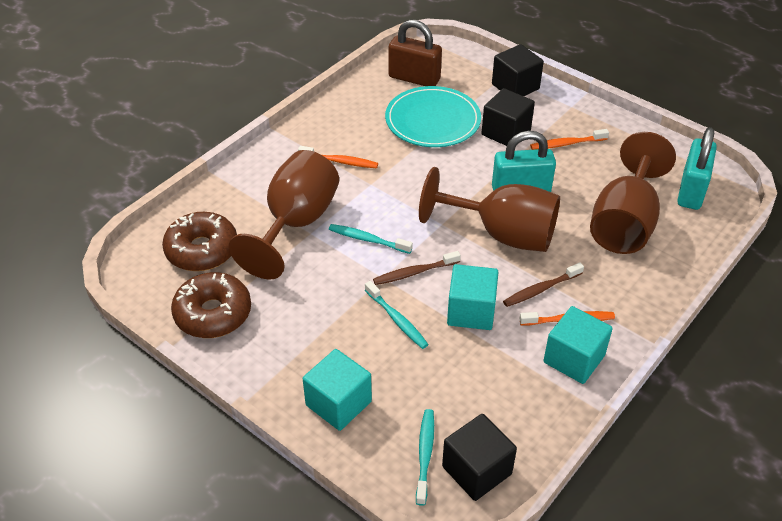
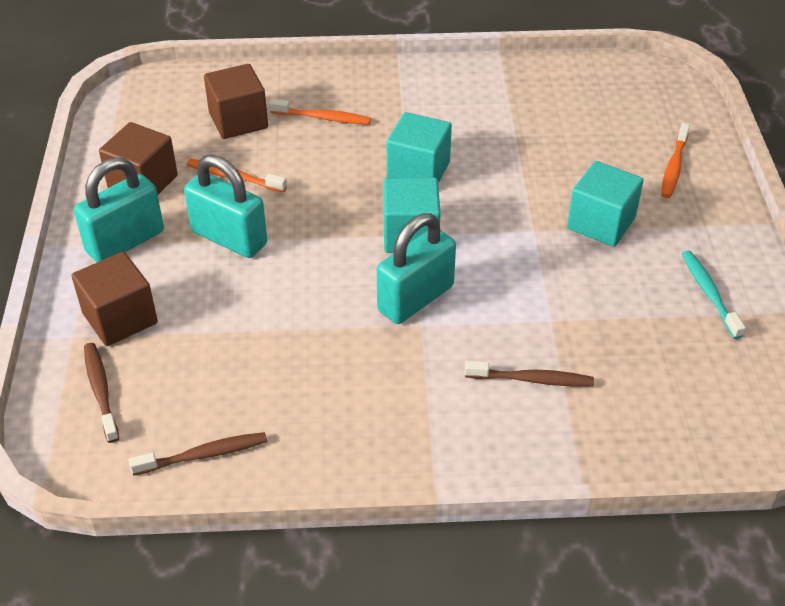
black cube: 3 -> 0
brown cube: 0 -> 3
brown donut: 2 -> 0
brown goblet: 3 -> 0
brown padlock: 1 -> 0
brown toothbrush: 2 -> 3
turquoise padlock: 2 -> 3
turquoise plate: 1 -> 0
turquoise toothbrush: 3 -> 1

